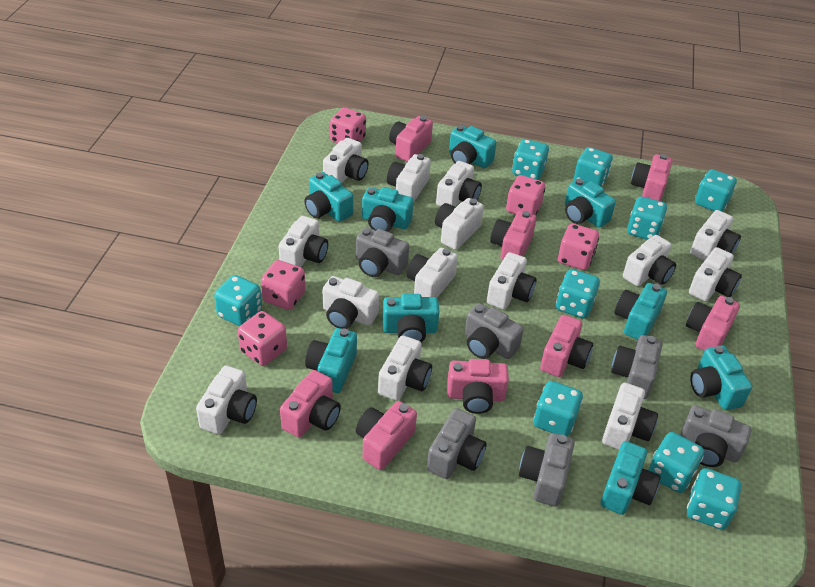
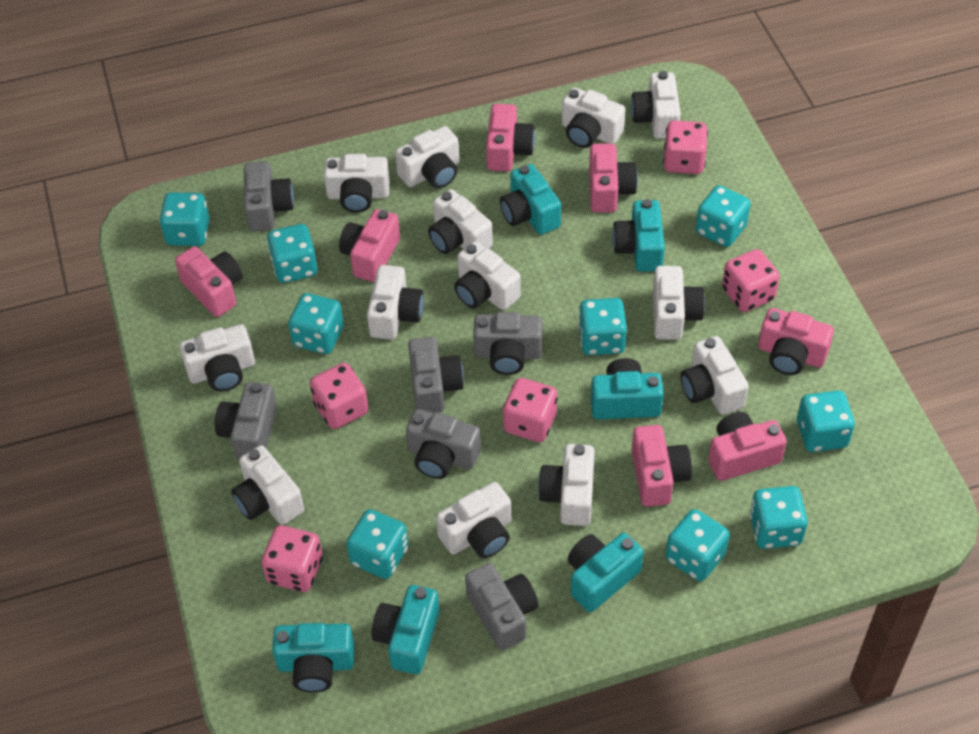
pink camera: 8 -> 7
turquoise camera: 9 -> 6
white camera: 14 -> 13

